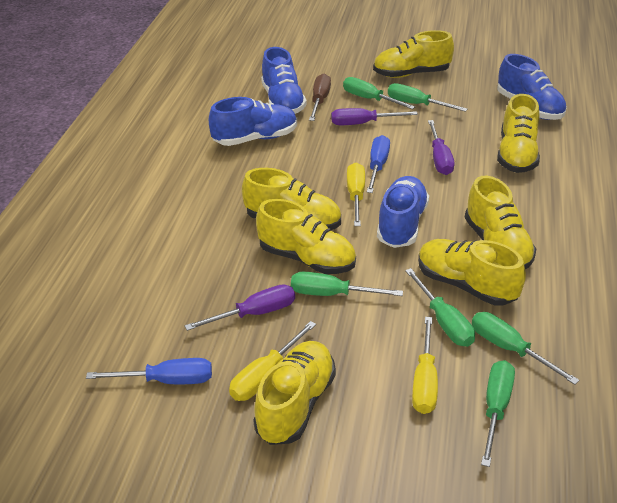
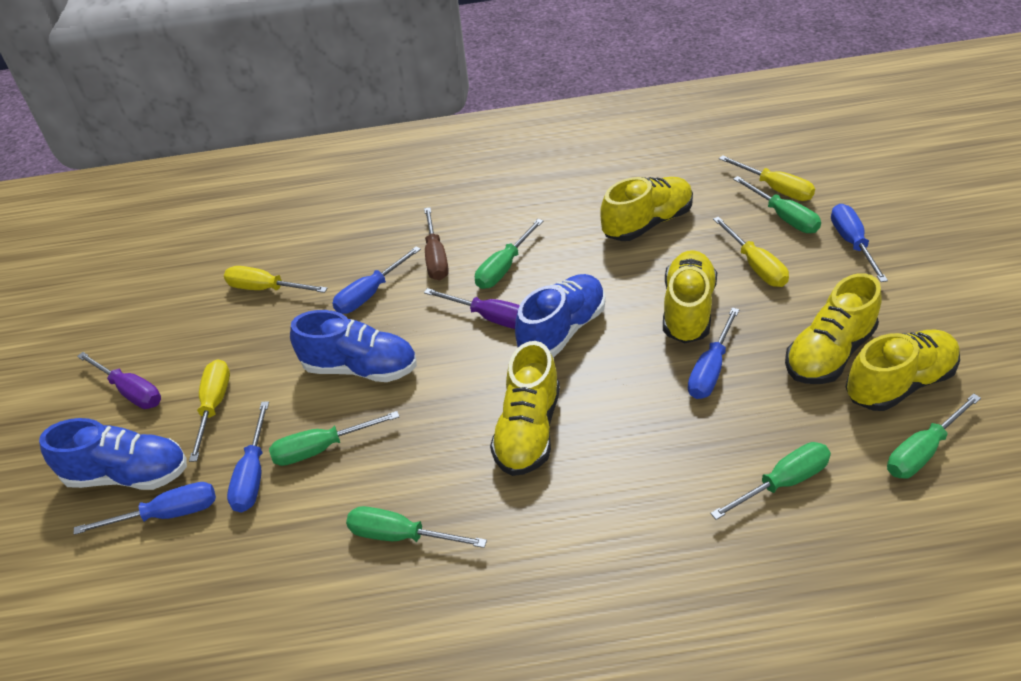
blue screwdriver: 2 -> 5
blue shoe: 4 -> 3
purple screwdriver: 3 -> 2
yellow screwdriver: 3 -> 4
yellow shoe: 7 -> 5

